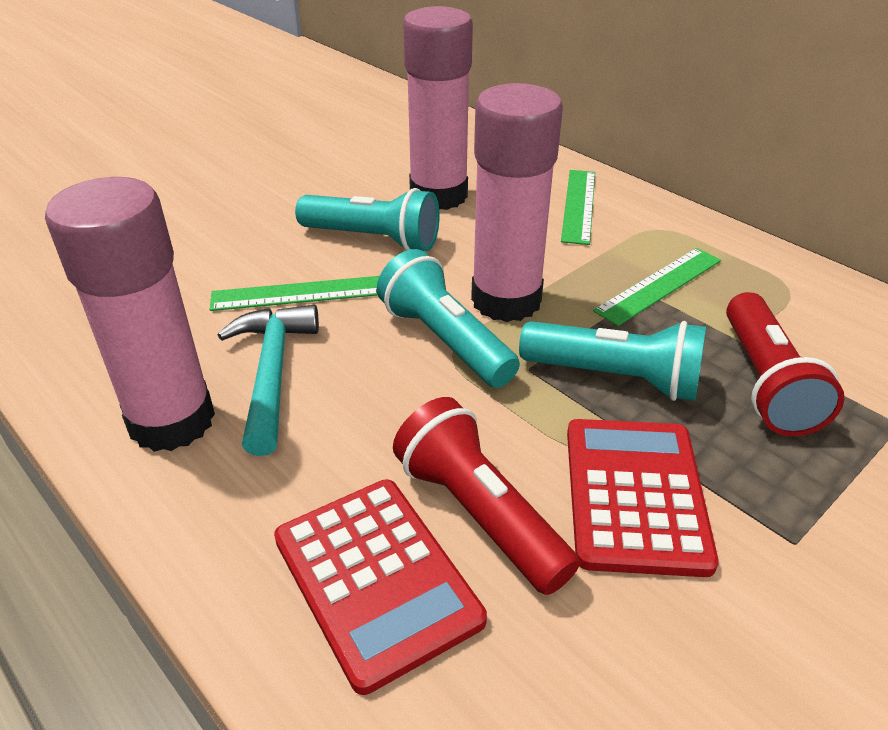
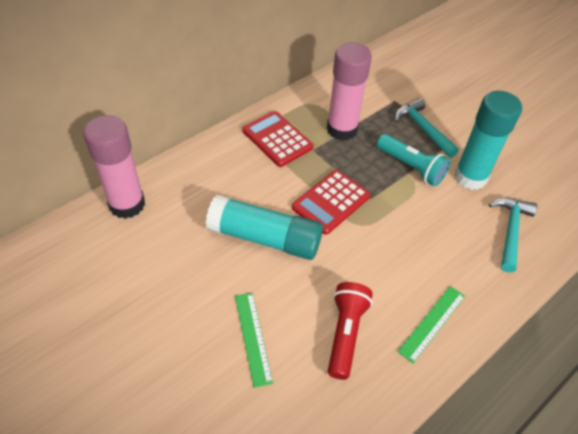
green ruler: 3 -> 2
pink glue stick: 3 -> 2
red flashlight: 2 -> 1
turquoise flashlight: 3 -> 1
turquoise glue stick: 0 -> 2
turquoise hammer: 1 -> 2

